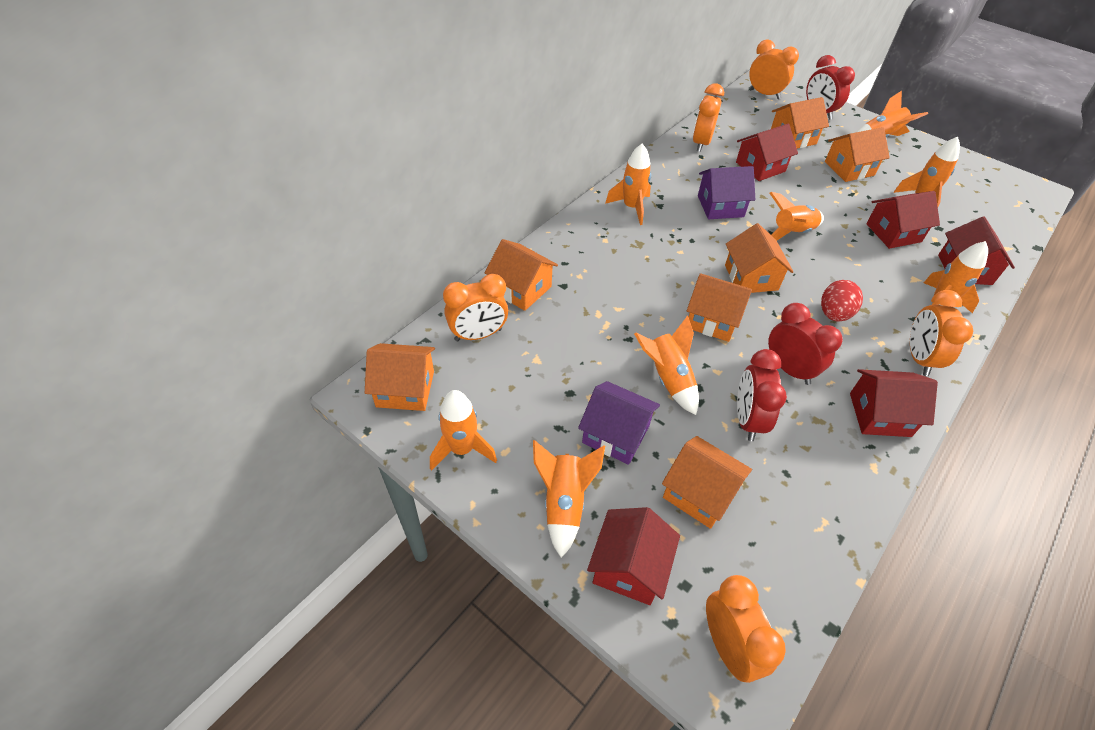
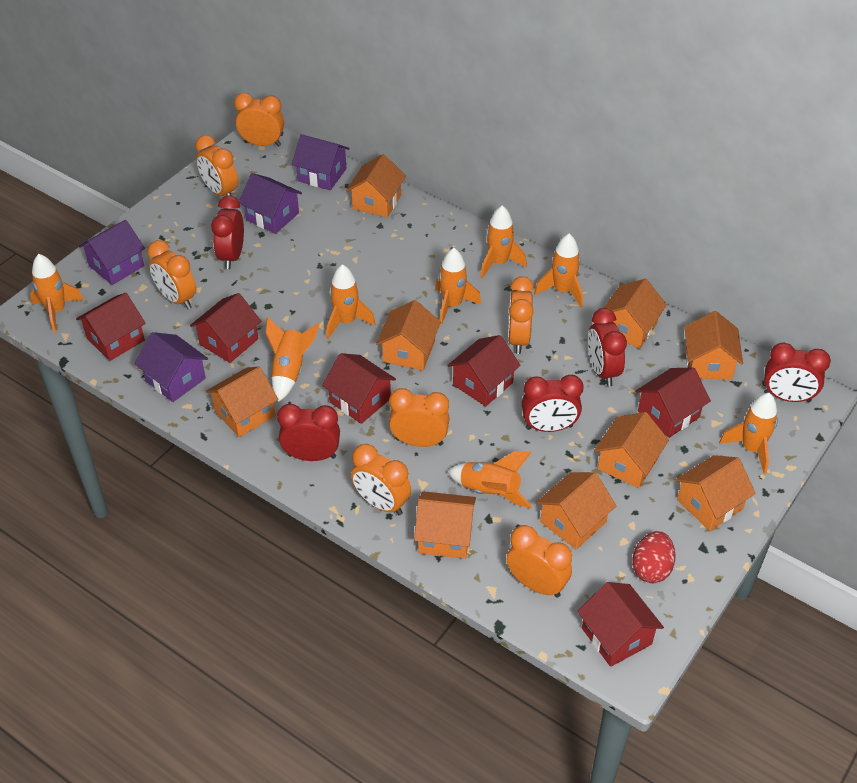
orange clock: 5 -> 7
orange house: 7 -> 9
purple house: 2 -> 4
red clock: 3 -> 5
red house: 5 -> 6

